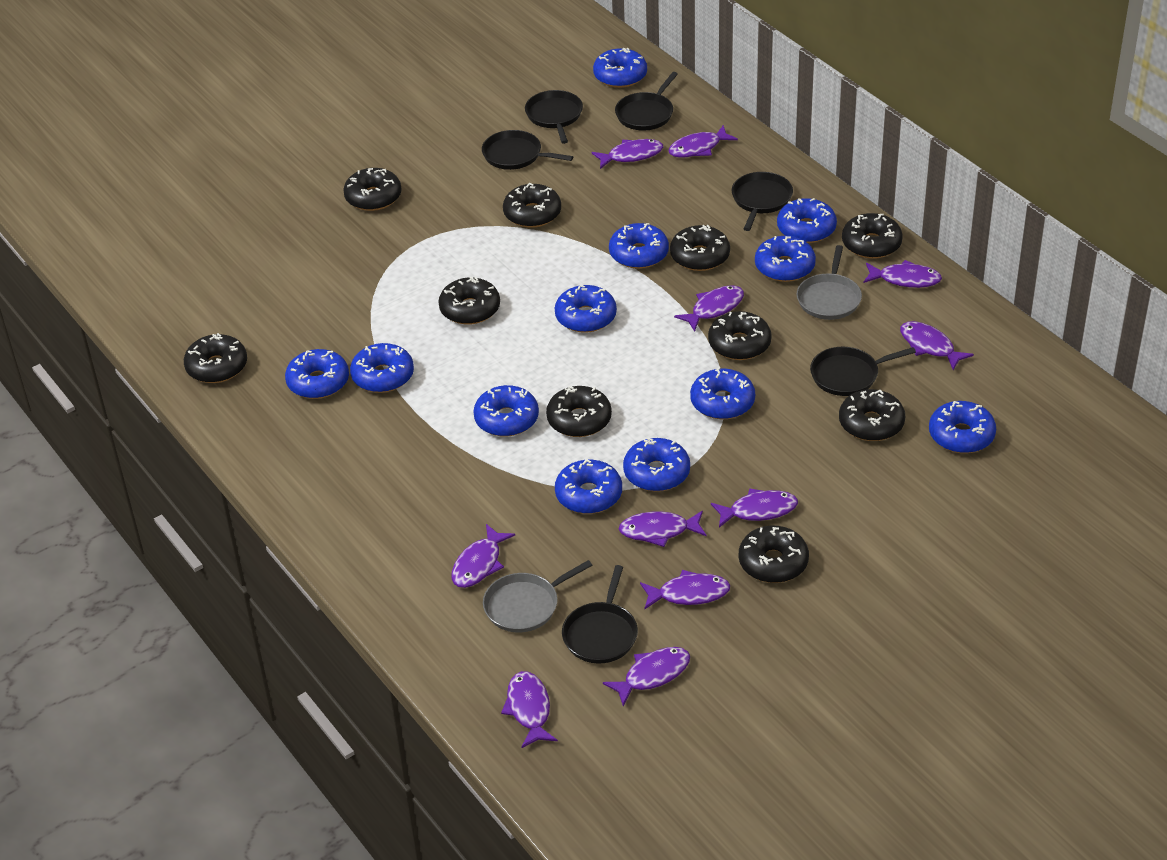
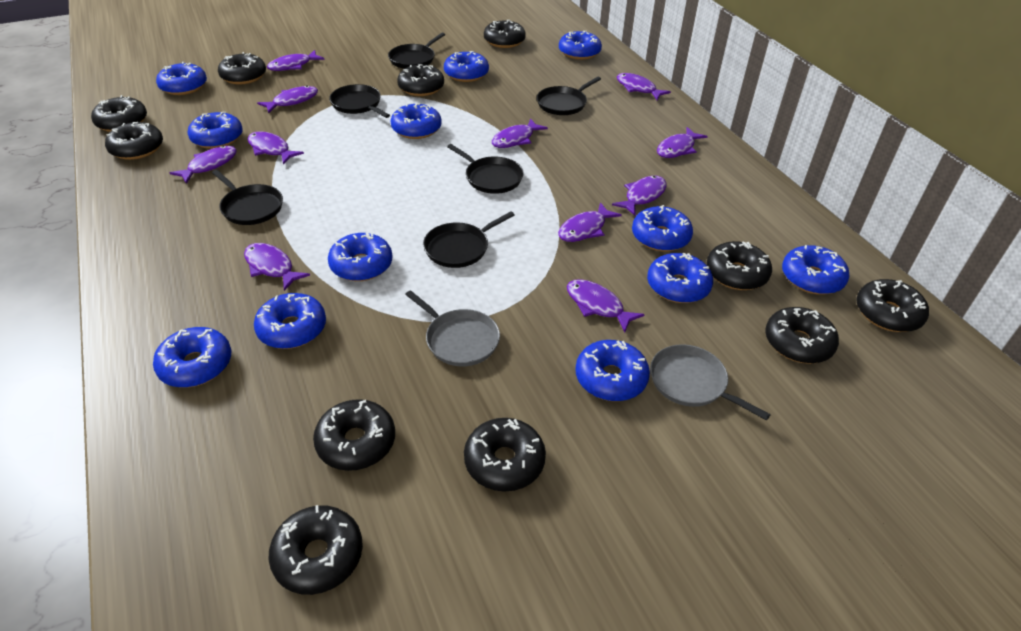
black donut: 10 -> 11

